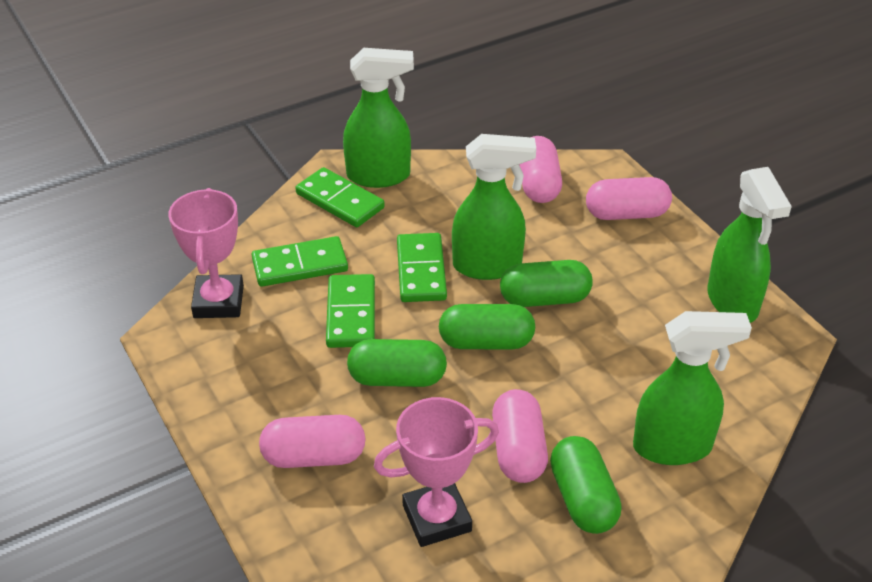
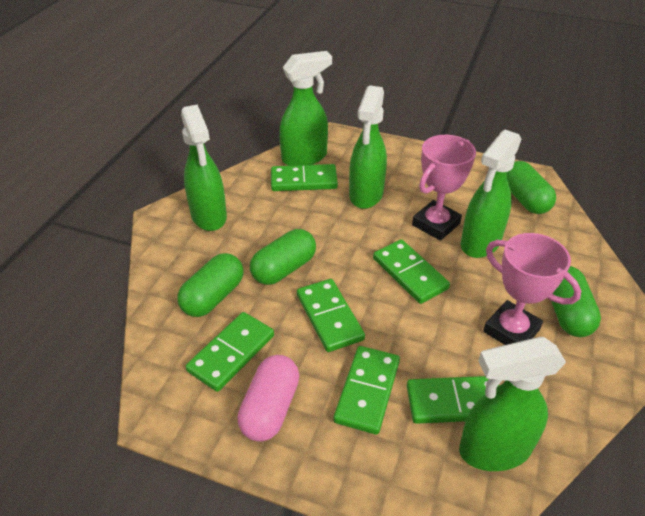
green domino: 4 -> 6
green spray bottle: 4 -> 5
pink capsule: 4 -> 1

